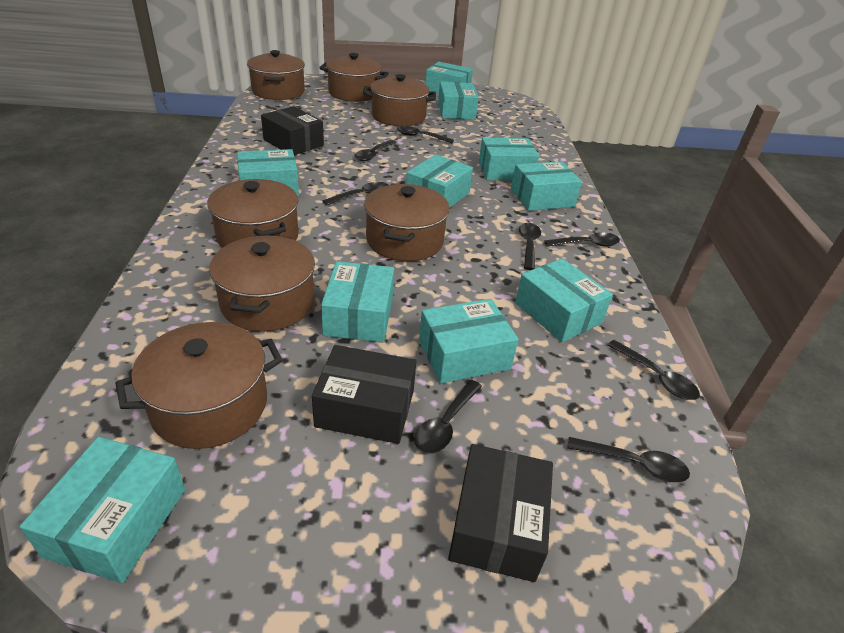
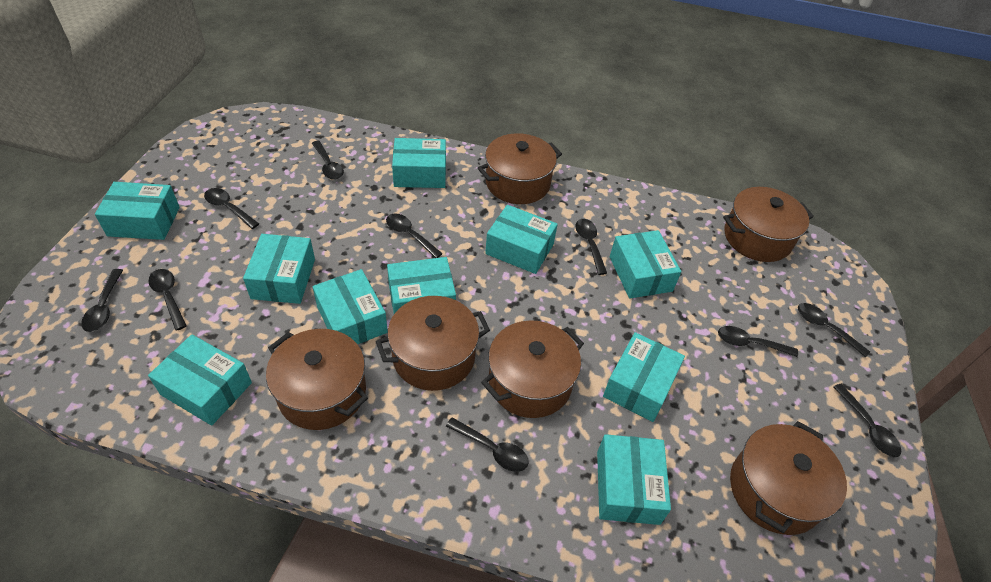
black box: 3 -> 0
black spoon: 8 -> 10
brown pot: 7 -> 6

